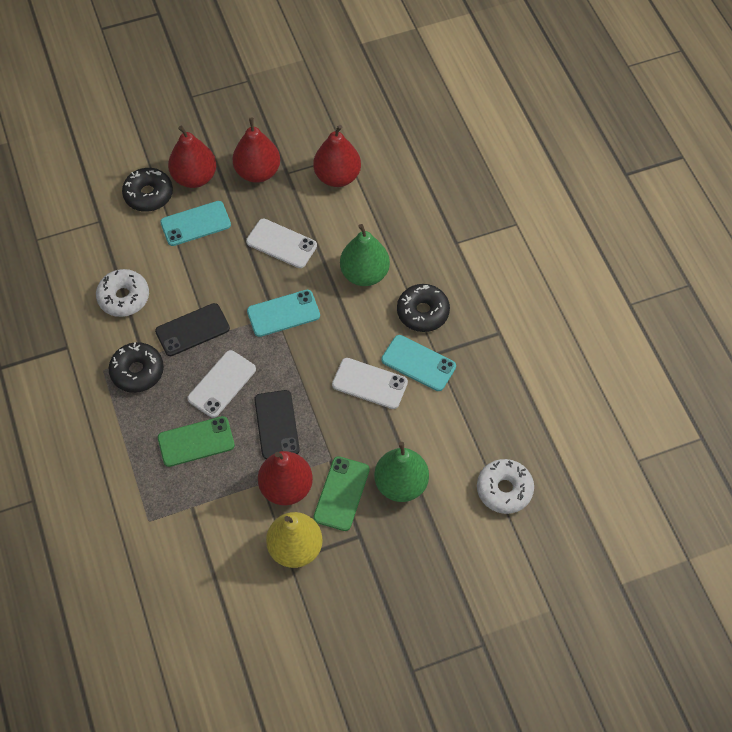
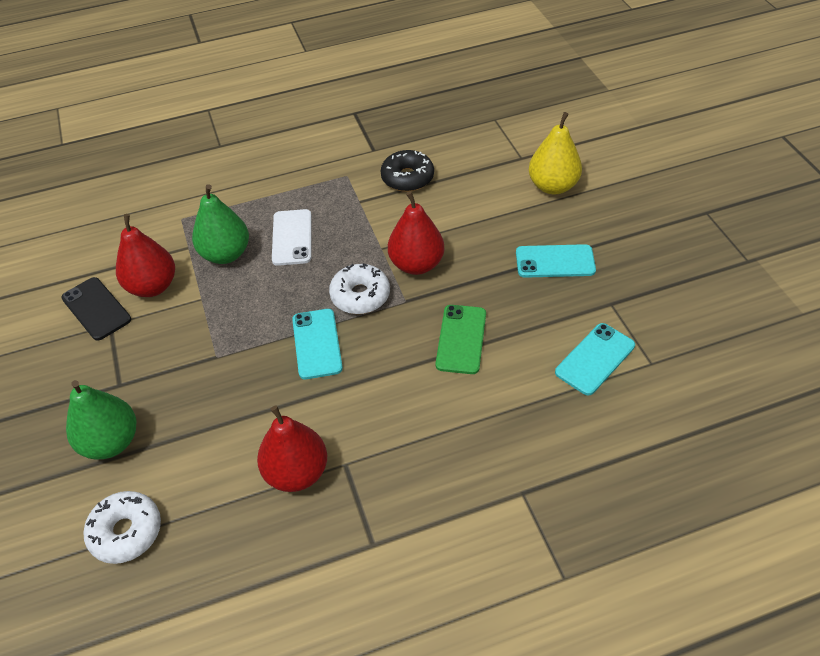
black donut: 3 -> 1
black phone: 2 -> 1
green phone: 2 -> 1
red pear: 4 -> 3
white phone: 3 -> 1

